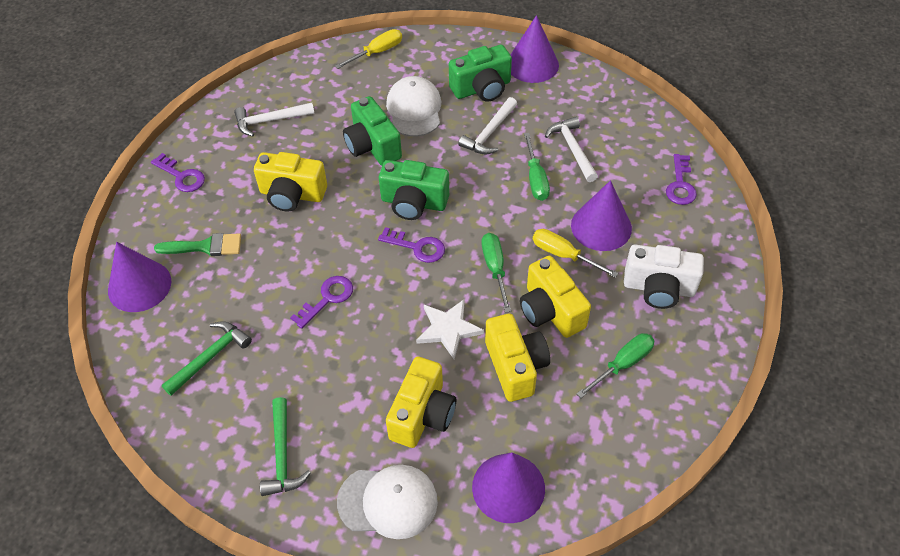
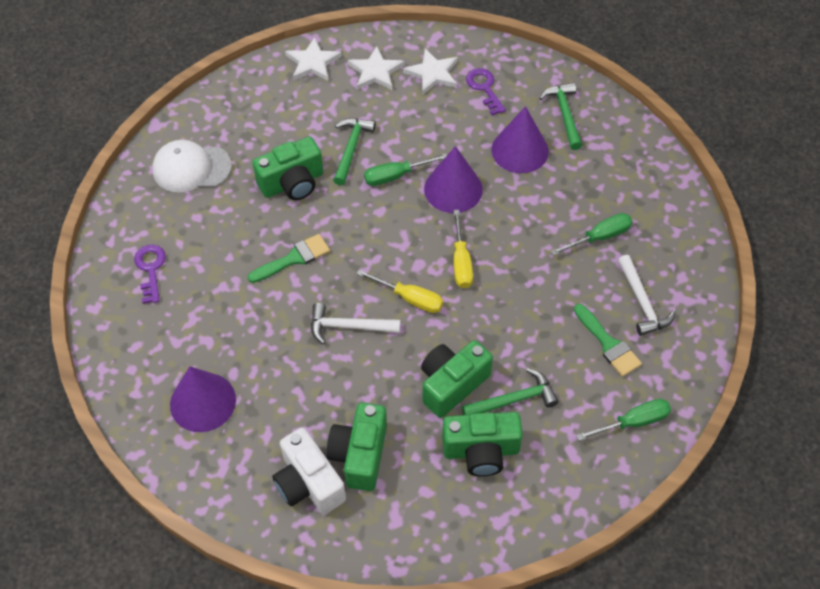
green brush: 1 -> 2
green camera: 3 -> 4
green hammer: 2 -> 3
purple cone: 4 -> 3
purple key: 4 -> 2
white cap: 2 -> 1
white hammer: 3 -> 2
white star: 1 -> 3
yellow camera: 4 -> 0

